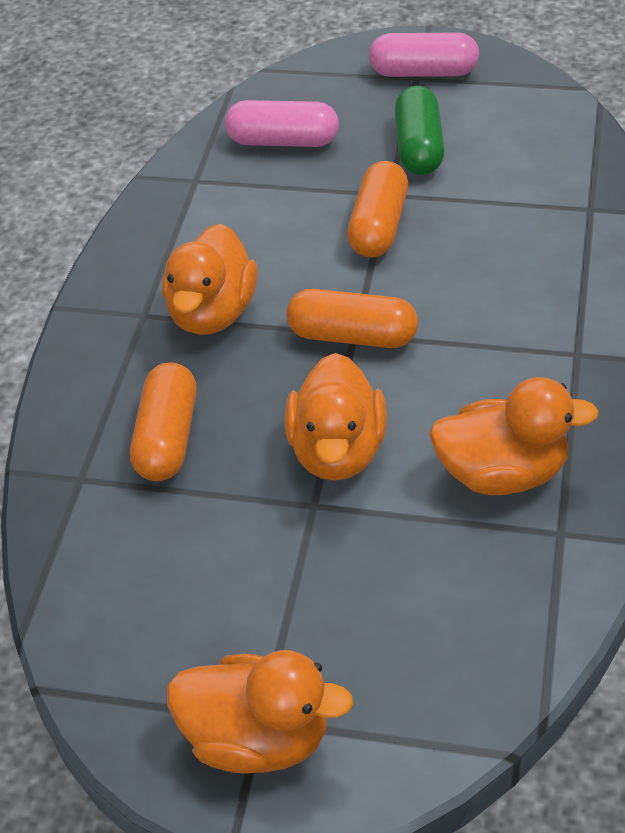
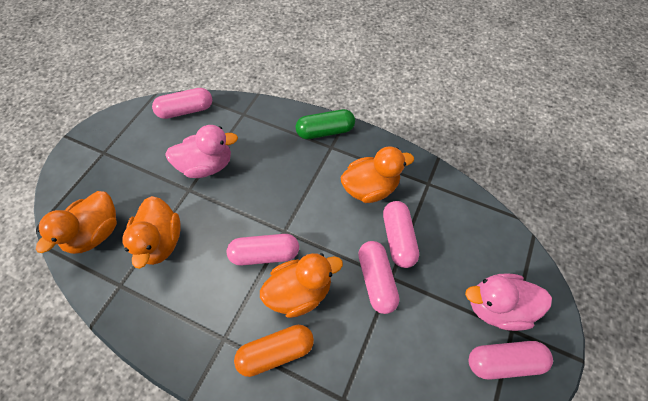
orange capsule: 3 -> 1
pink capsule: 2 -> 5
pink duck: 0 -> 2

